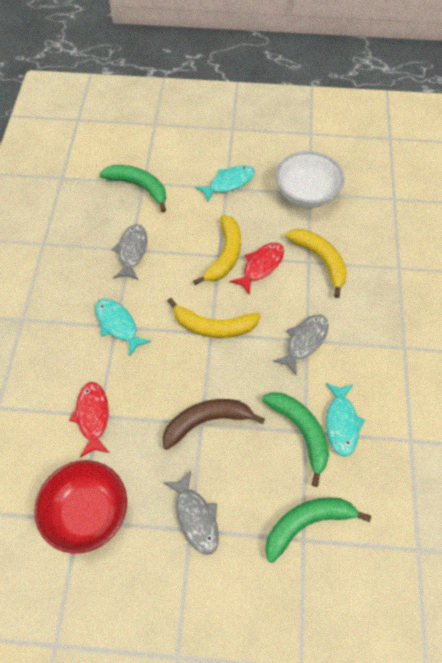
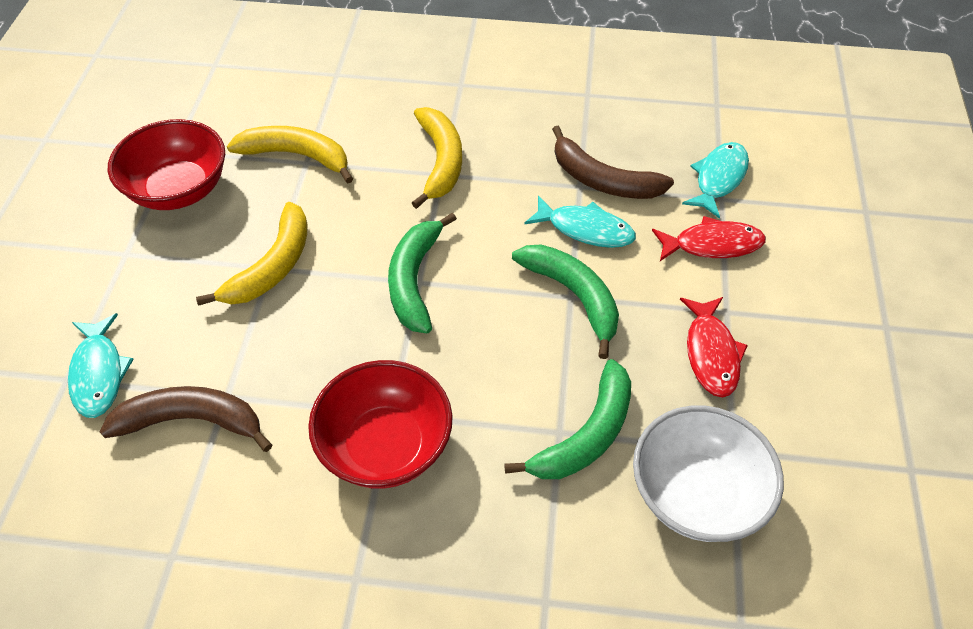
brown banana: 1 -> 2
grey fish: 3 -> 0
red bowl: 1 -> 2

